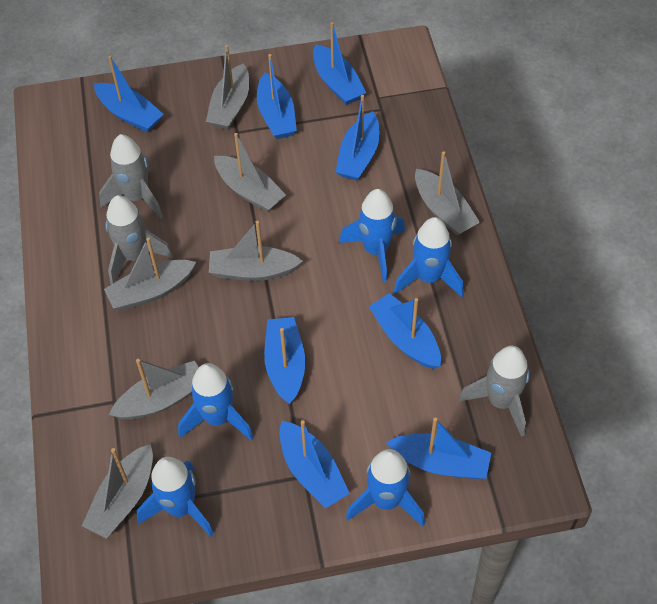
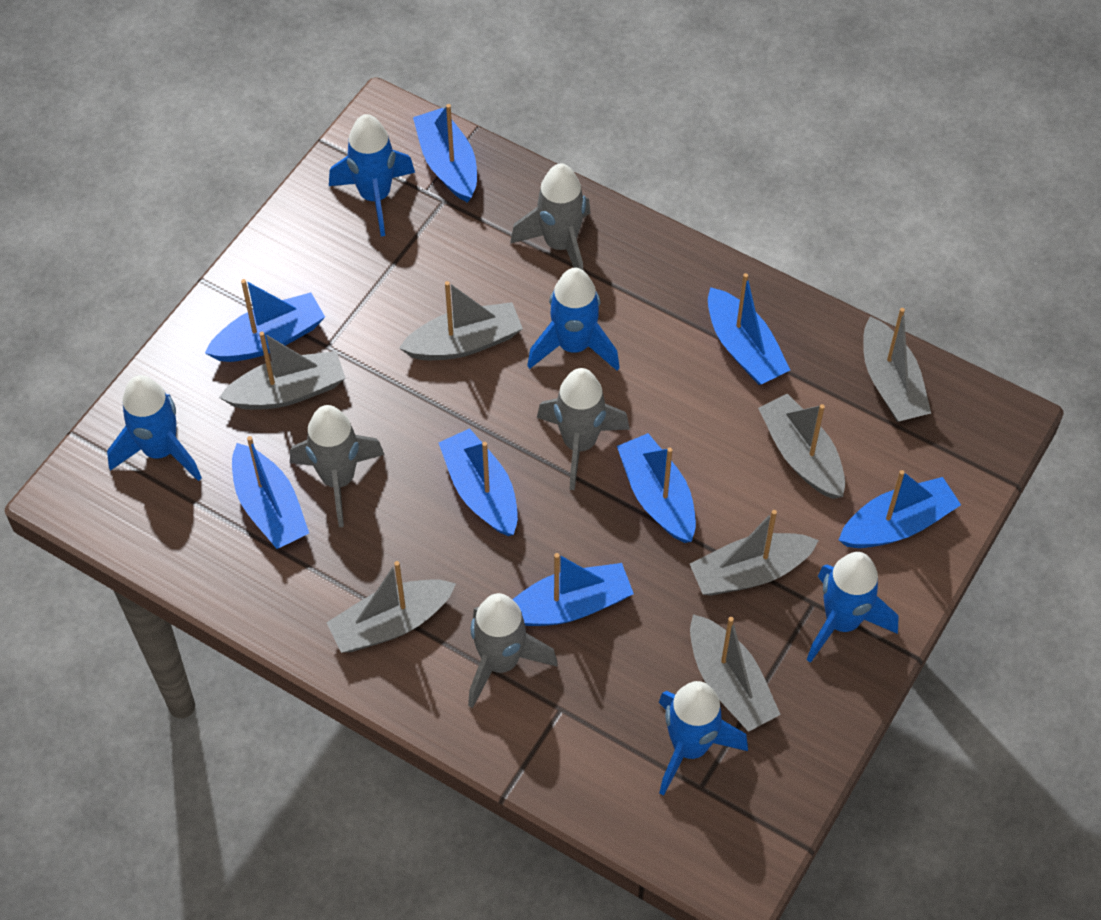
grey rocket: 3 -> 4

